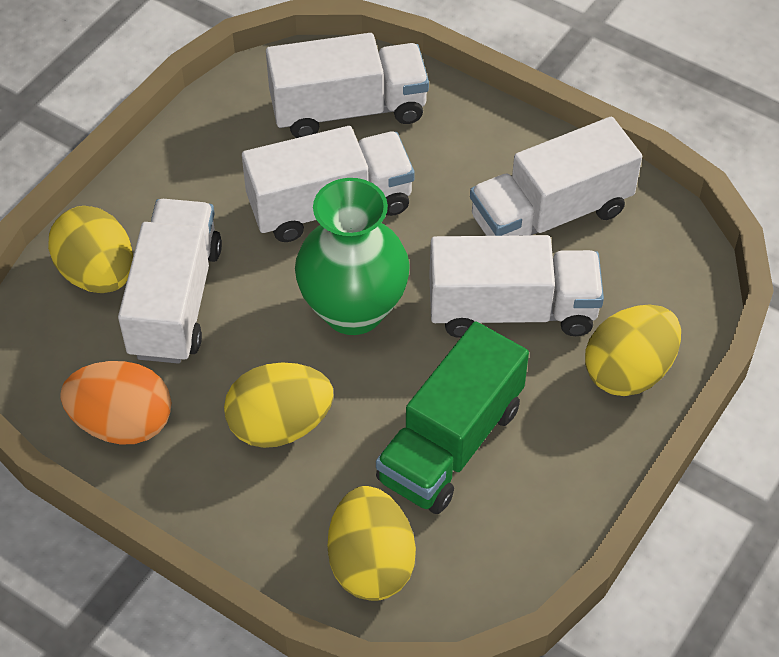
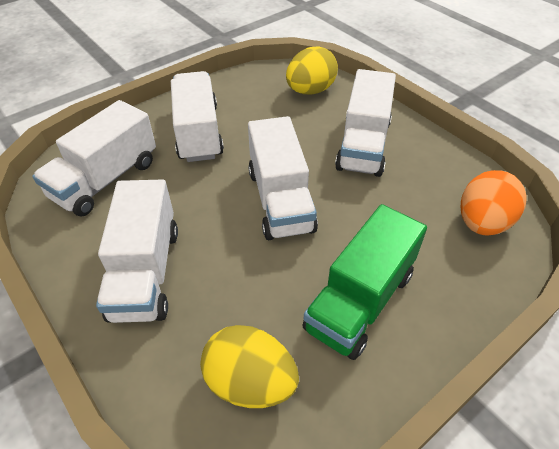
green vase: 1 -> 0
yellow egg: 4 -> 2

